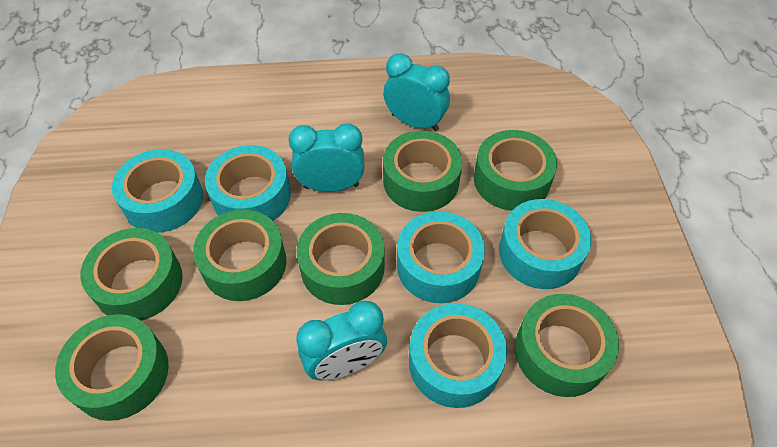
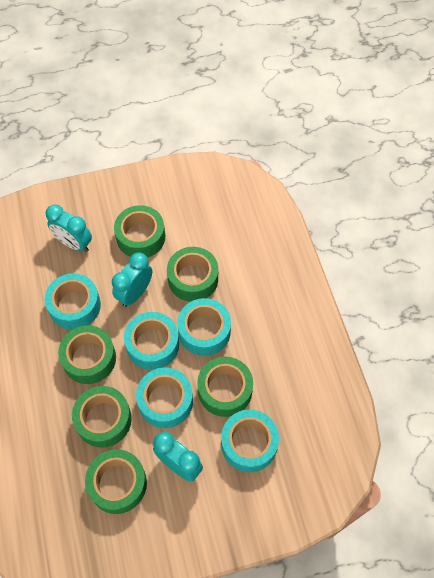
green tape: 7 -> 6

